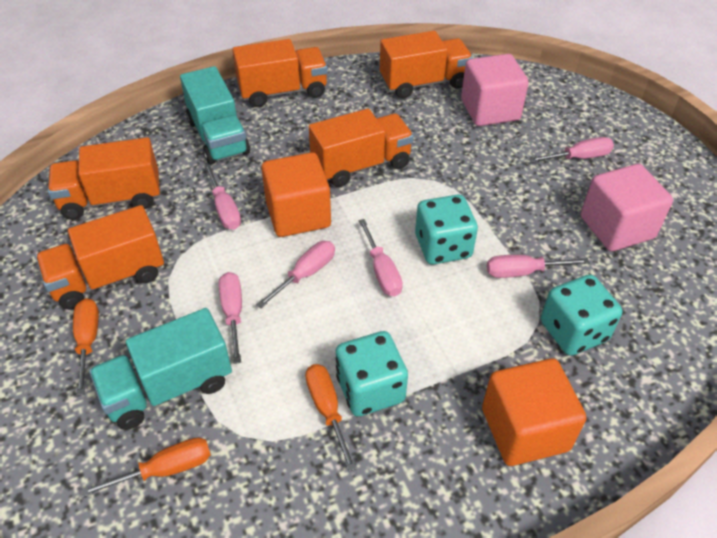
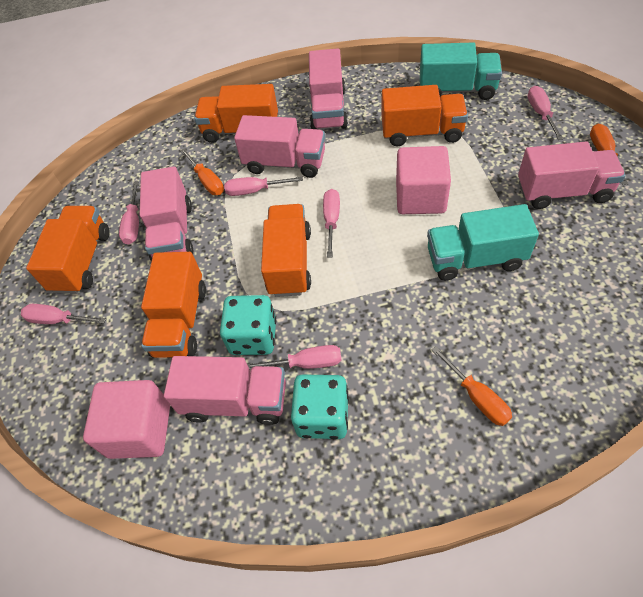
orange cube: 2 -> 0
pink truck: 0 -> 5
turquoise dice: 3 -> 2

